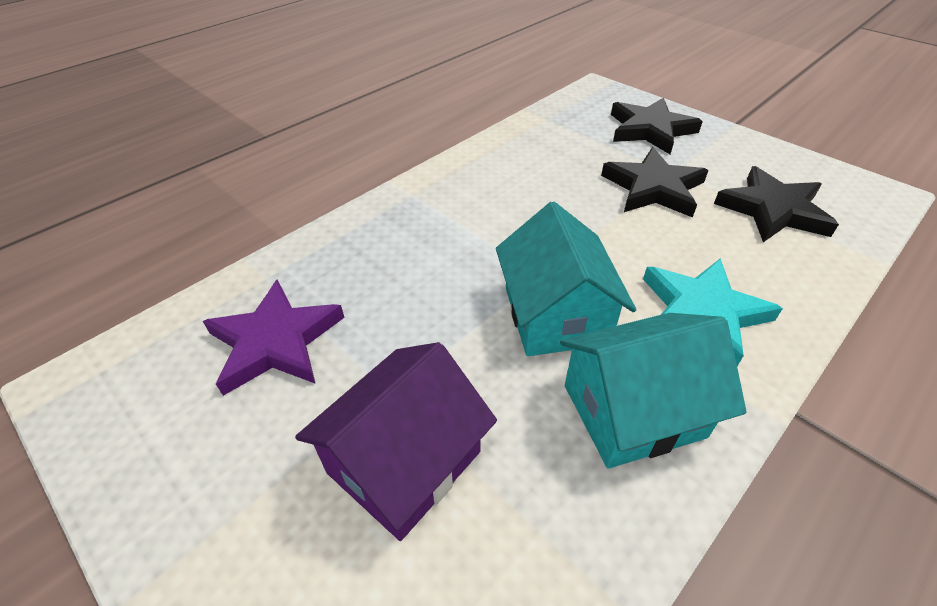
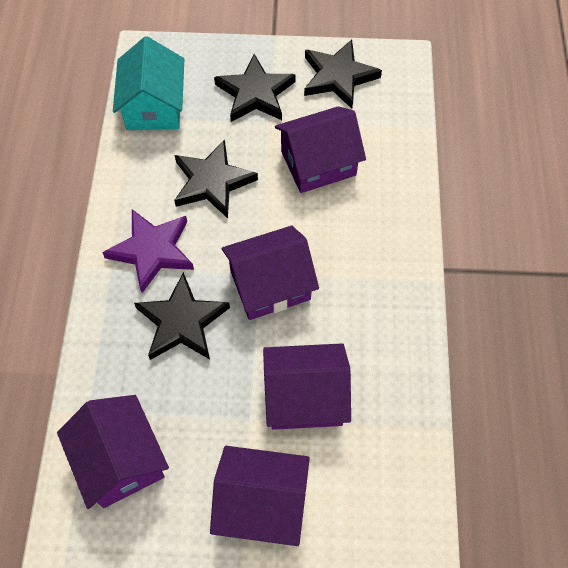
black star: 3 -> 4
purple house: 1 -> 5
turquoise house: 2 -> 1
turquoise star: 1 -> 0

